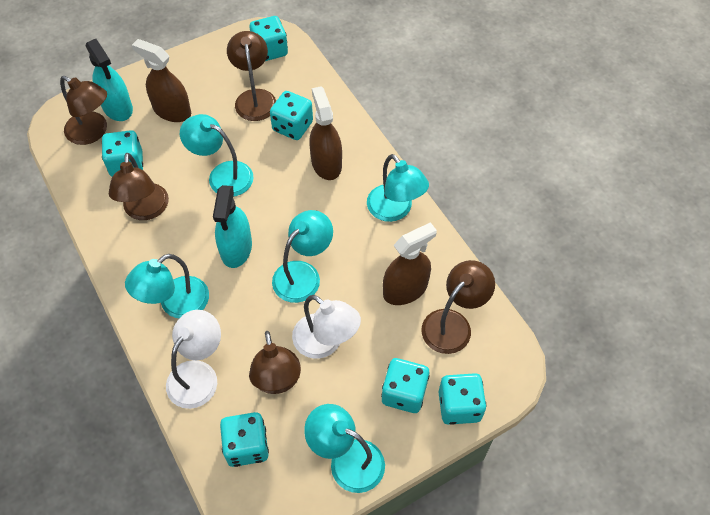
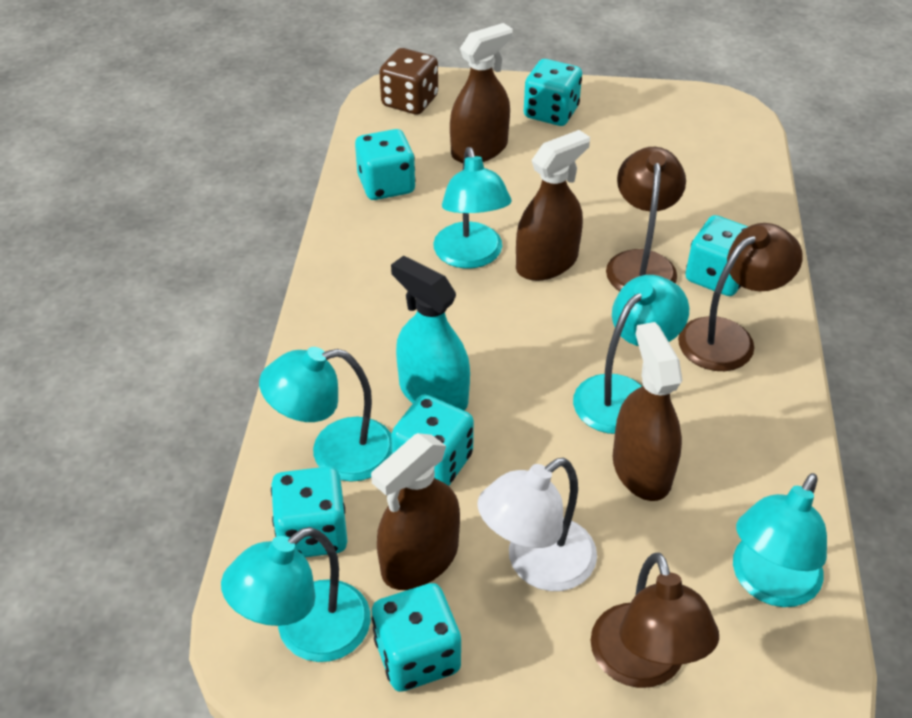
brown dice: 0 -> 1
brown lamp: 5 -> 3
brown spray bottle: 3 -> 4
turquoise spray bottle: 2 -> 1
white lamp: 2 -> 1

